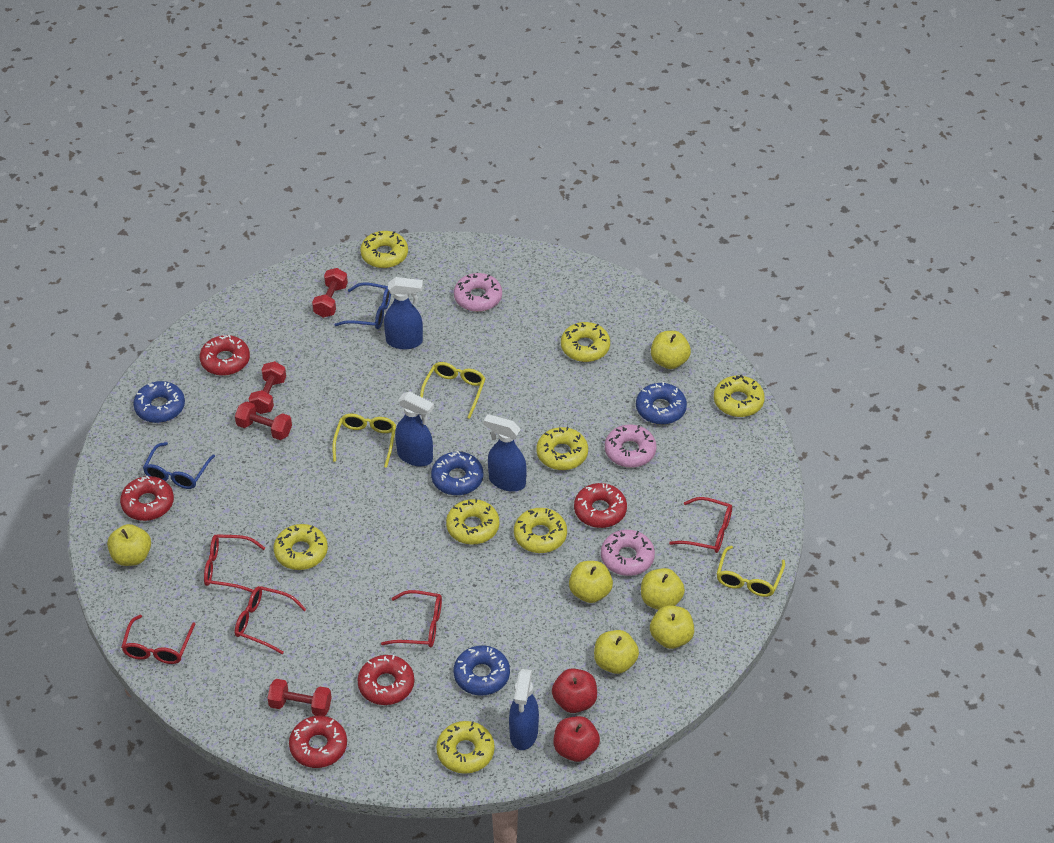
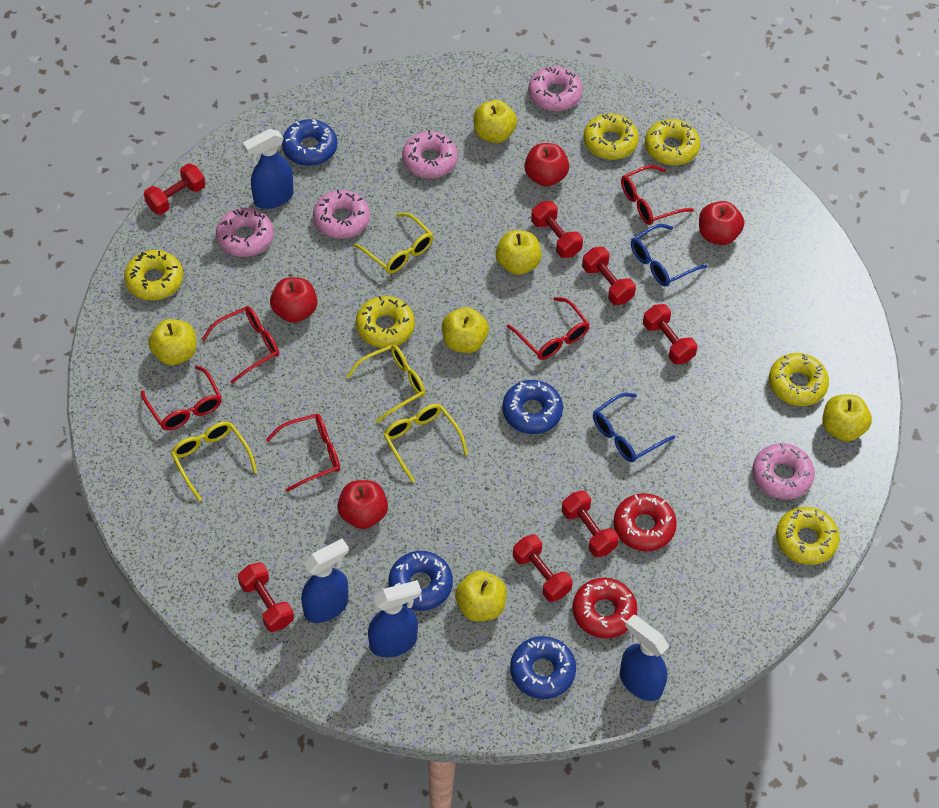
pink donut: 3 -> 5
red apple: 2 -> 4
red donut: 5 -> 2
red dumbbell: 4 -> 7
yellow donut: 8 -> 6
yellow glasses: 3 -> 4

